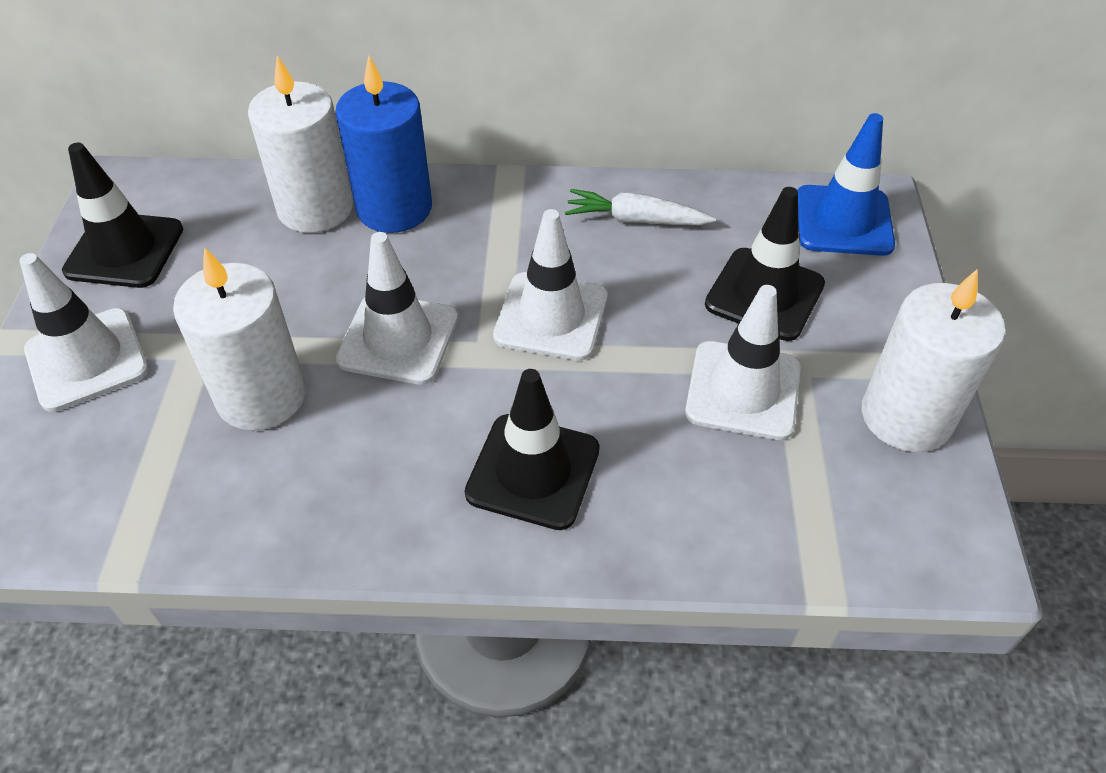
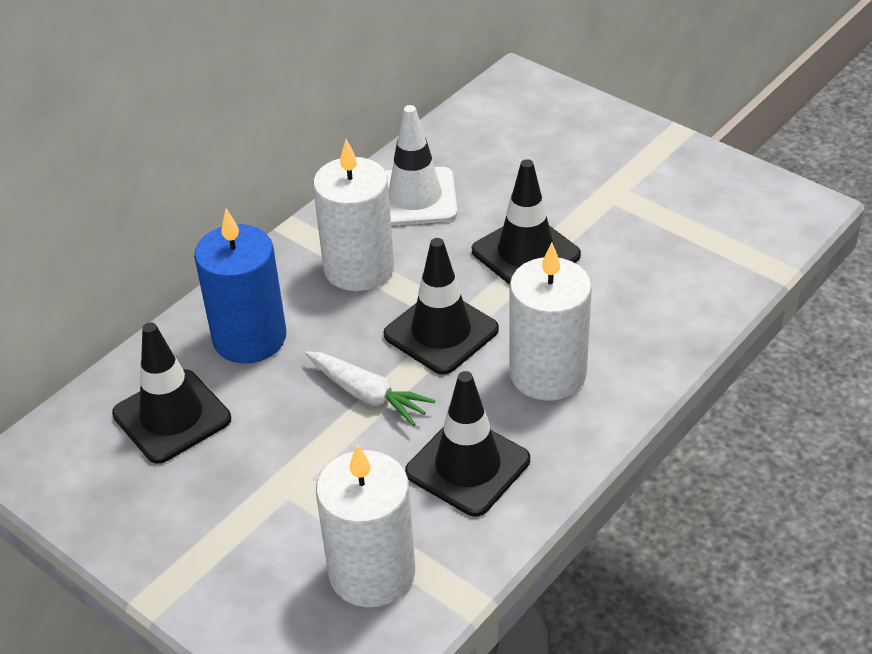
black traffic cone: 3 -> 4
blue traffic cone: 1 -> 0
white traffic cone: 4 -> 1

